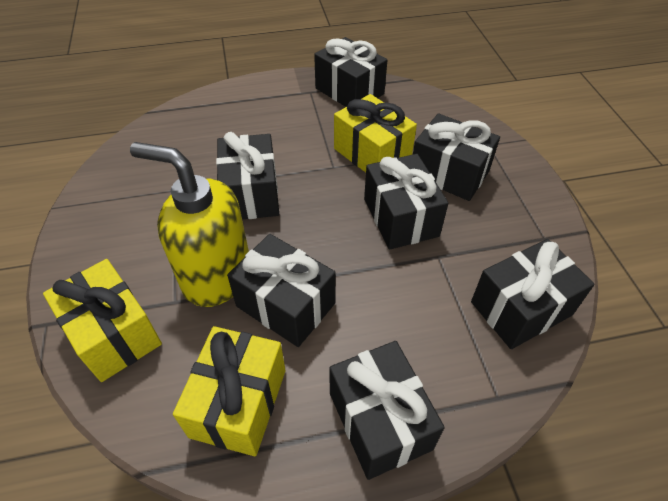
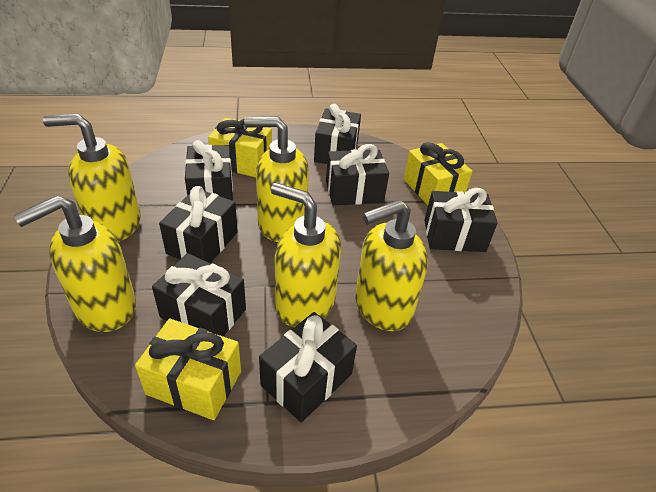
yellow soap dispenser: 1 -> 5

